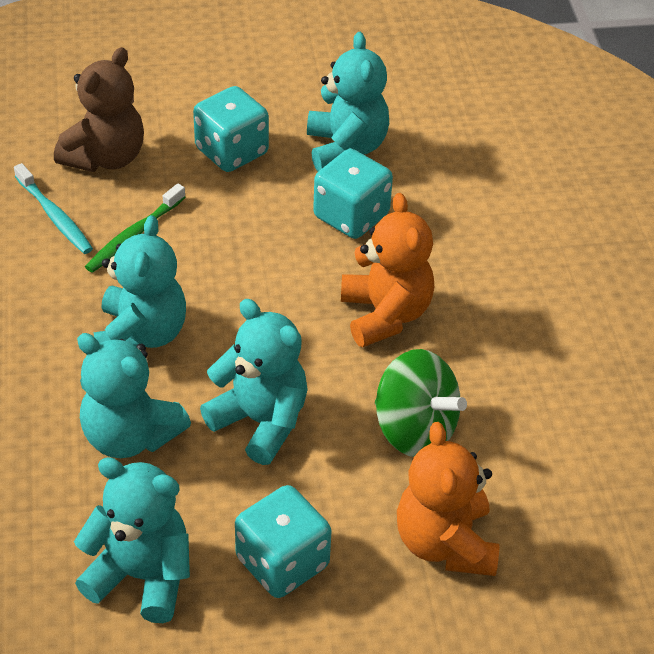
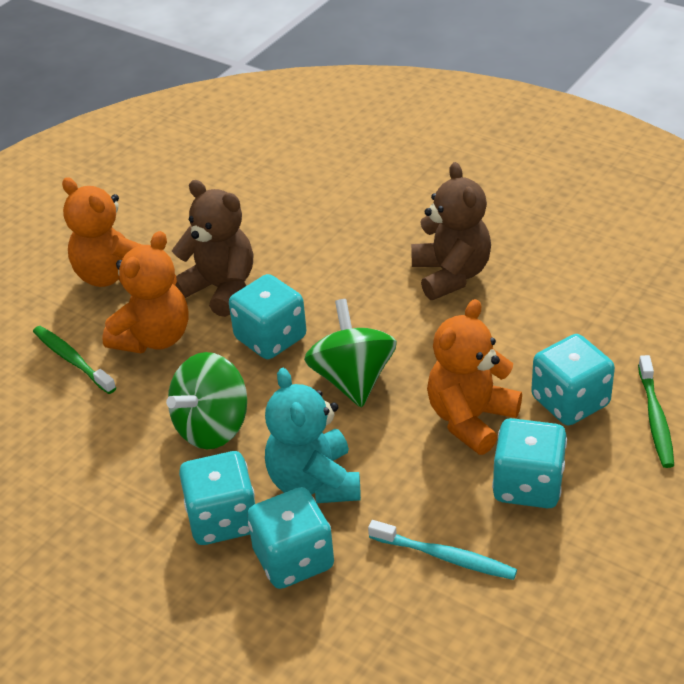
brown teddy bear: 1 -> 2
green spinning top: 1 -> 2
green toothbrush: 1 -> 2
orange teddy bear: 2 -> 3
turquoise dice: 3 -> 5
turquoise teddy bear: 5 -> 1

